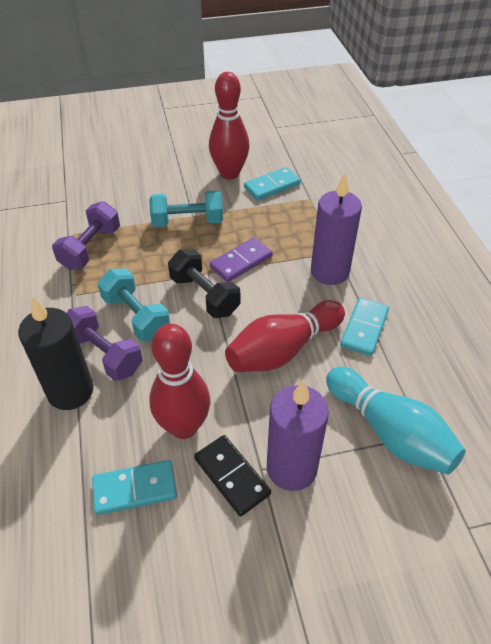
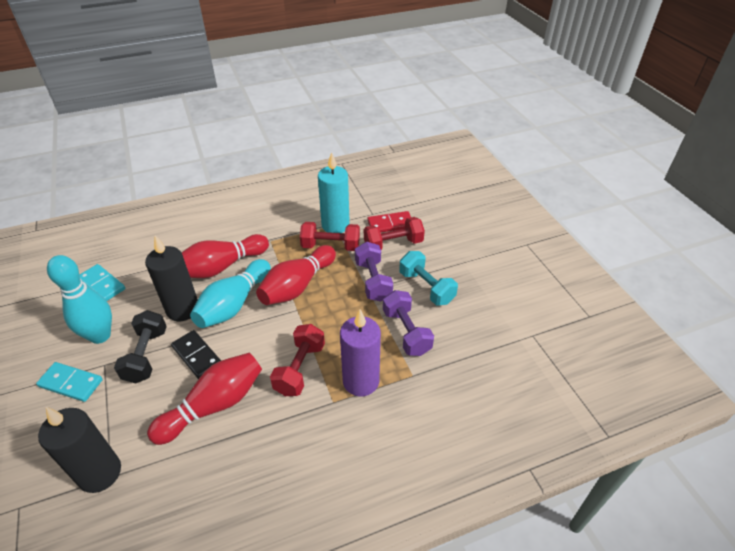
black candle: 1 -> 2
purple candle: 2 -> 1
purple domino: 1 -> 0
red domino: 0 -> 1
red dumbbell: 0 -> 3
turquoise bowling pin: 1 -> 2
turquoise candle: 0 -> 1
turquoise domino: 3 -> 2
turquoise dumbbell: 2 -> 1

